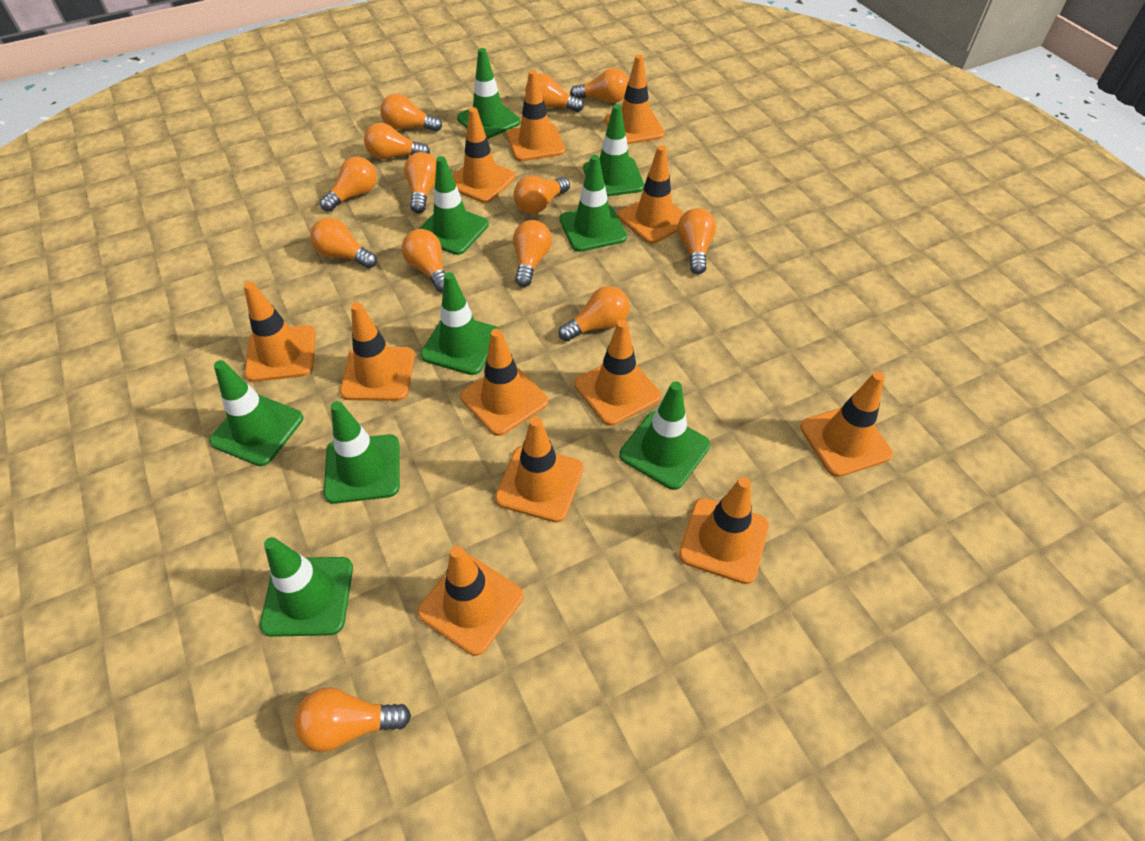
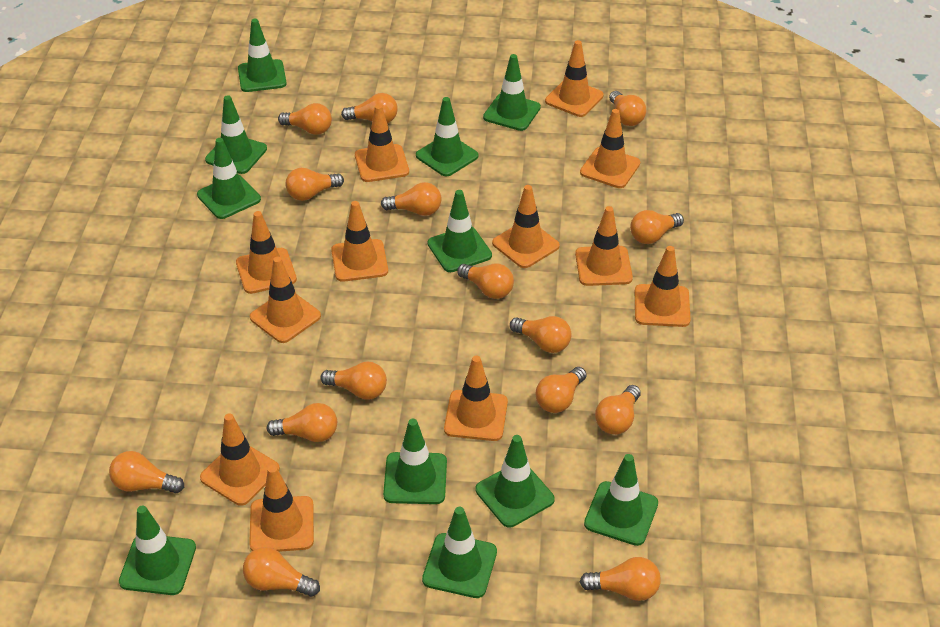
green traffic cone: 9 -> 11
orange light bulb: 13 -> 15

